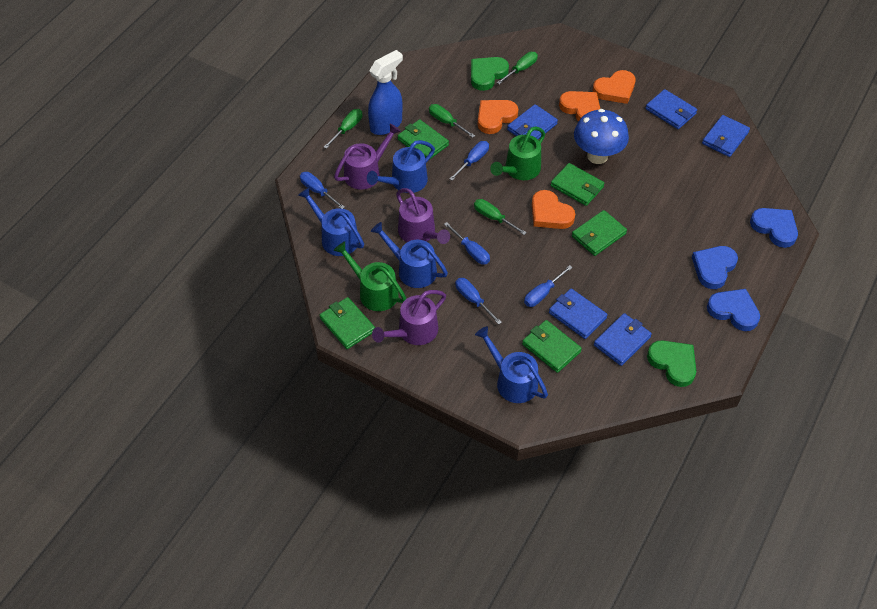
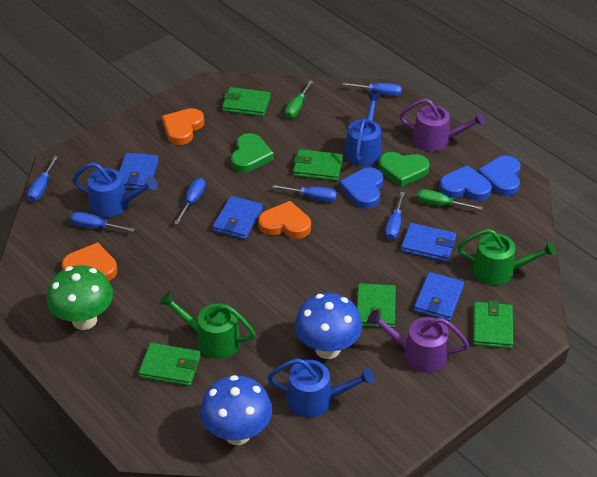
blue mushroom: 1 -> 2
blue screwdriver: 5 -> 6
blue spray bottle: 1 -> 0
blue wallet: 5 -> 4
blue watering can: 4 -> 3
green mushroom: 0 -> 1
green screwdriver: 4 -> 2
orange heart: 4 -> 3
purple watering can: 3 -> 2

